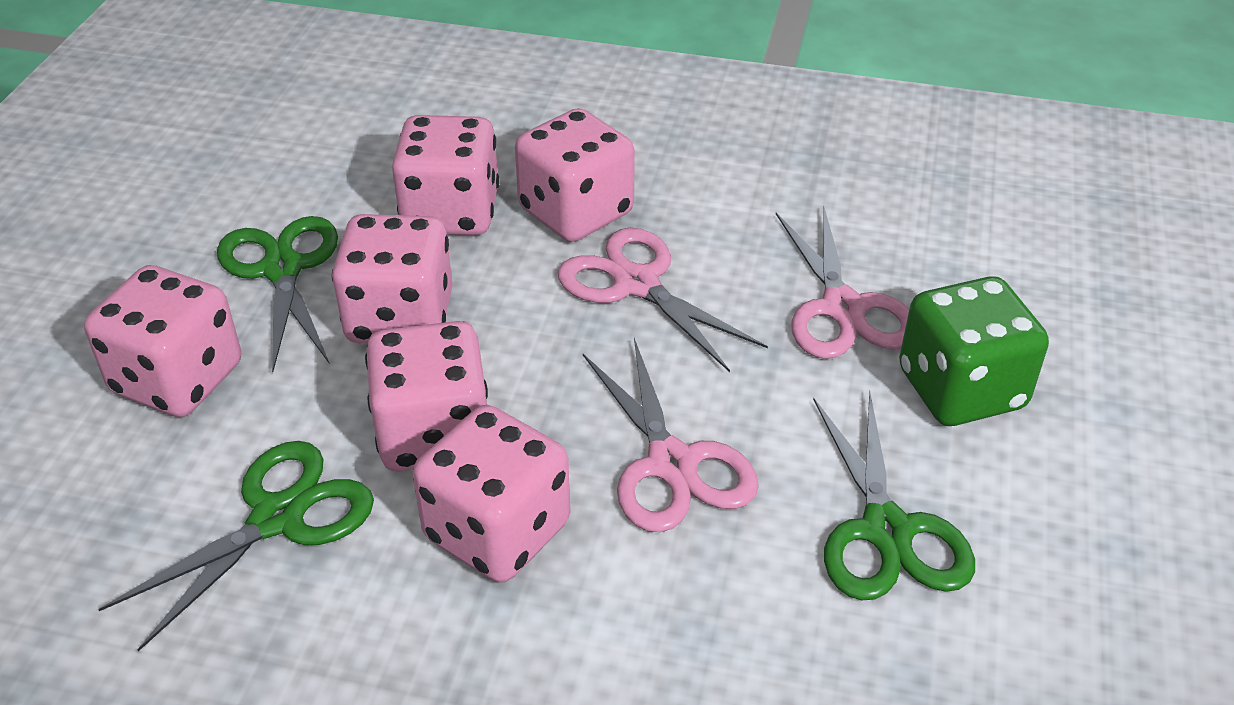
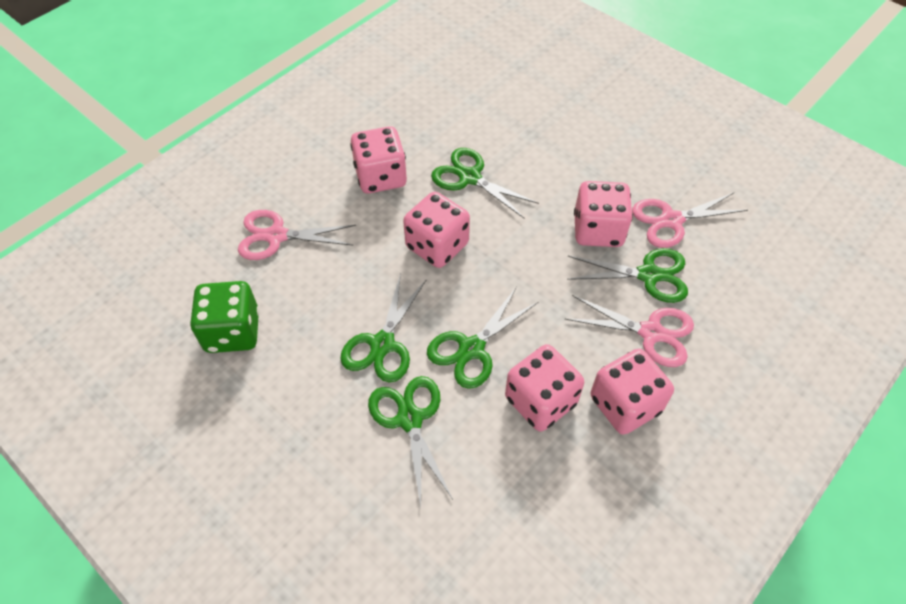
green scissors: 3 -> 5
pink dice: 6 -> 5

